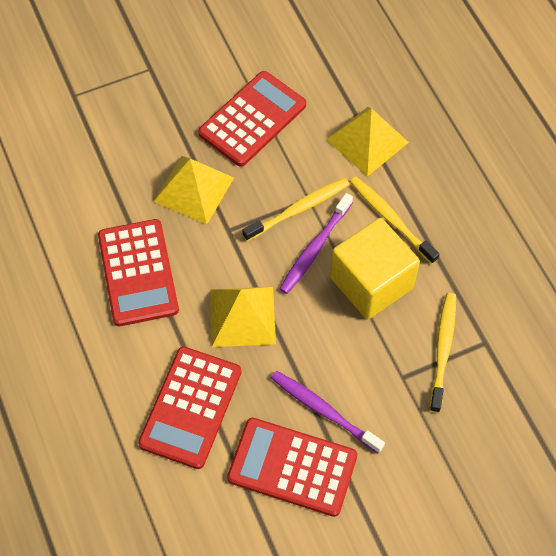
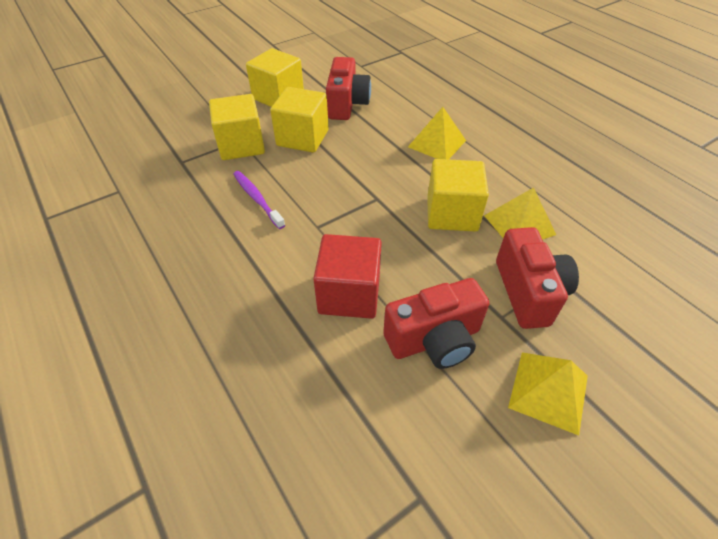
purple toothbrush: 2 -> 1
red calculator: 4 -> 0
red camera: 0 -> 3
red cube: 0 -> 1
yellow cube: 1 -> 4
yellow toothbrush: 3 -> 0

